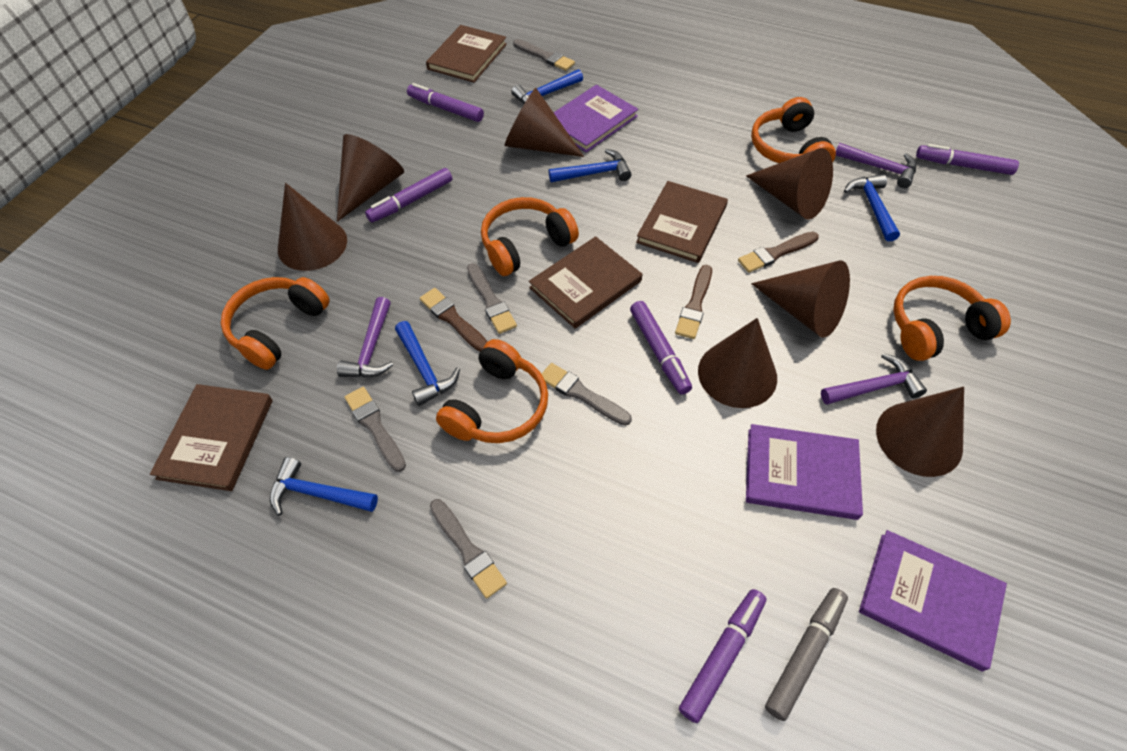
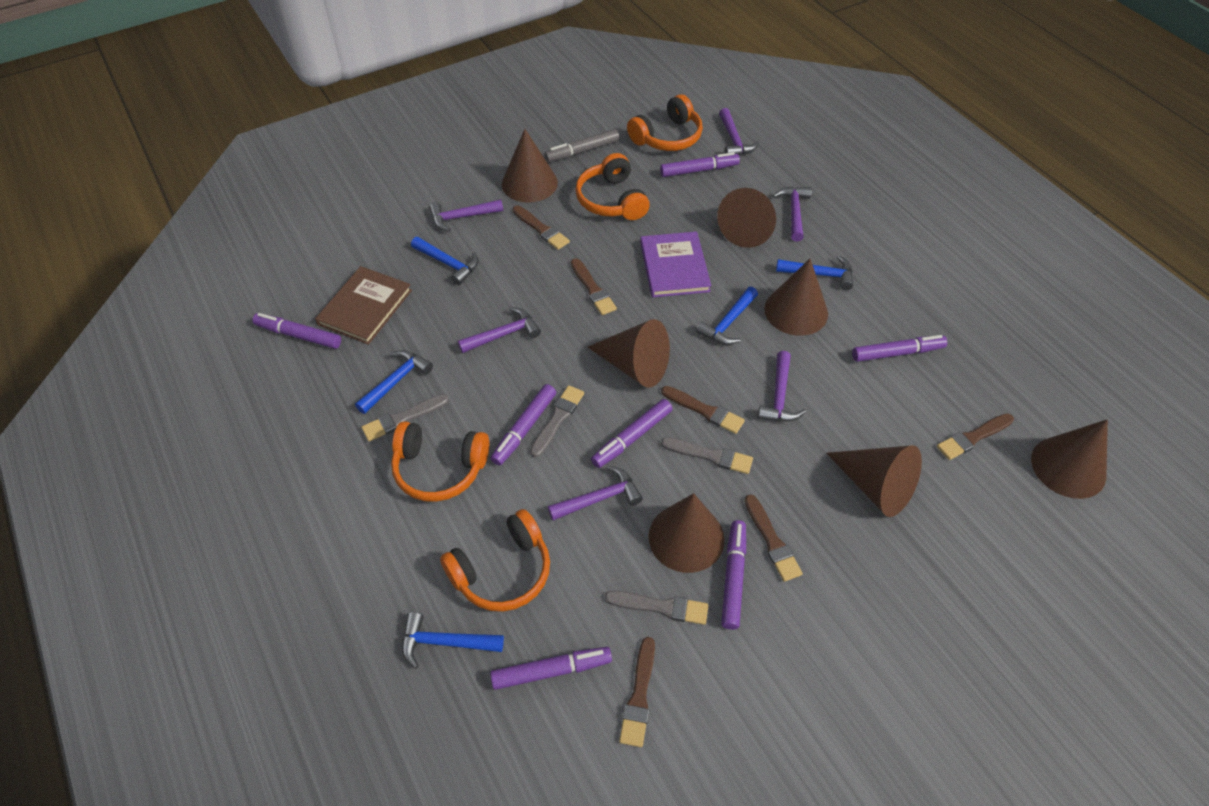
brown book: 4 -> 1
brown brush: 3 -> 6
grey brush: 5 -> 4
orange headphones: 5 -> 4
purple book: 3 -> 1
purple hammer: 3 -> 6
purple marker: 5 -> 7

